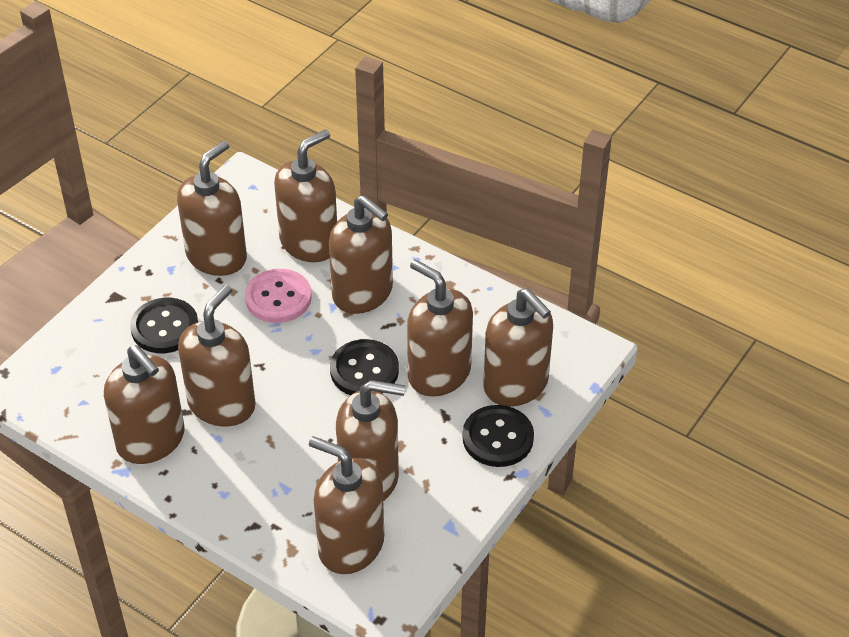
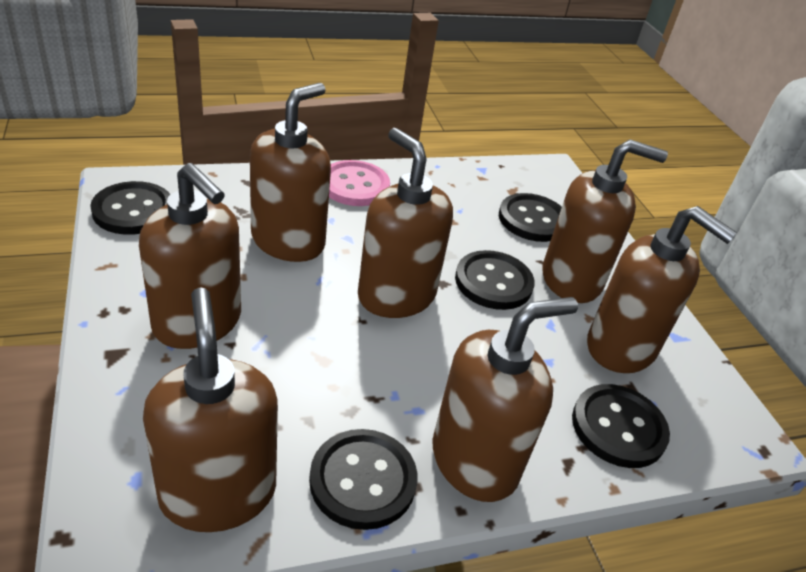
black button: 3 -> 5
brown soap dispenser: 9 -> 7

